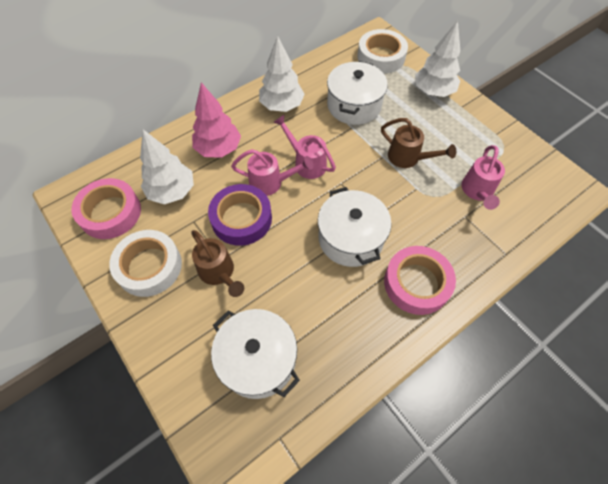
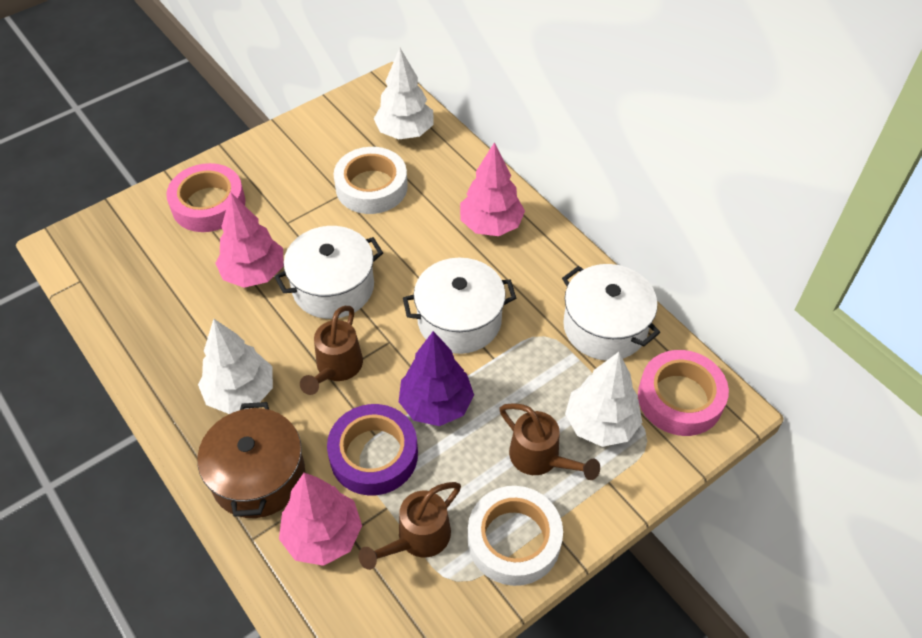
brown pot: 0 -> 1
brown watering can: 2 -> 3
pink tree: 1 -> 3
pink watering can: 3 -> 0
purple tree: 0 -> 1

